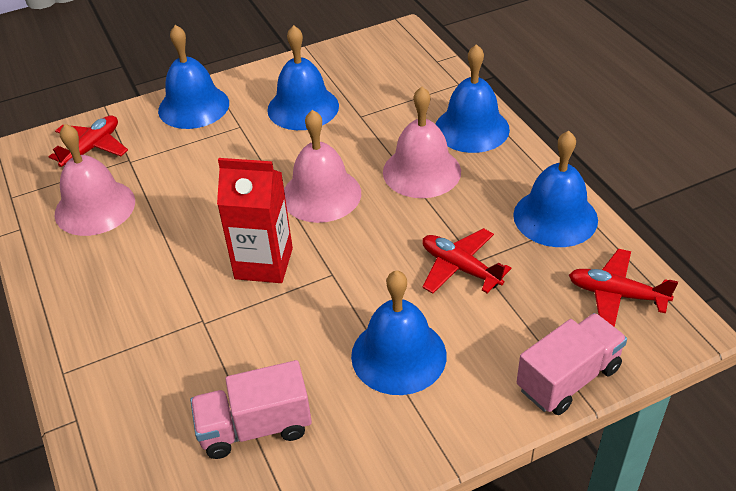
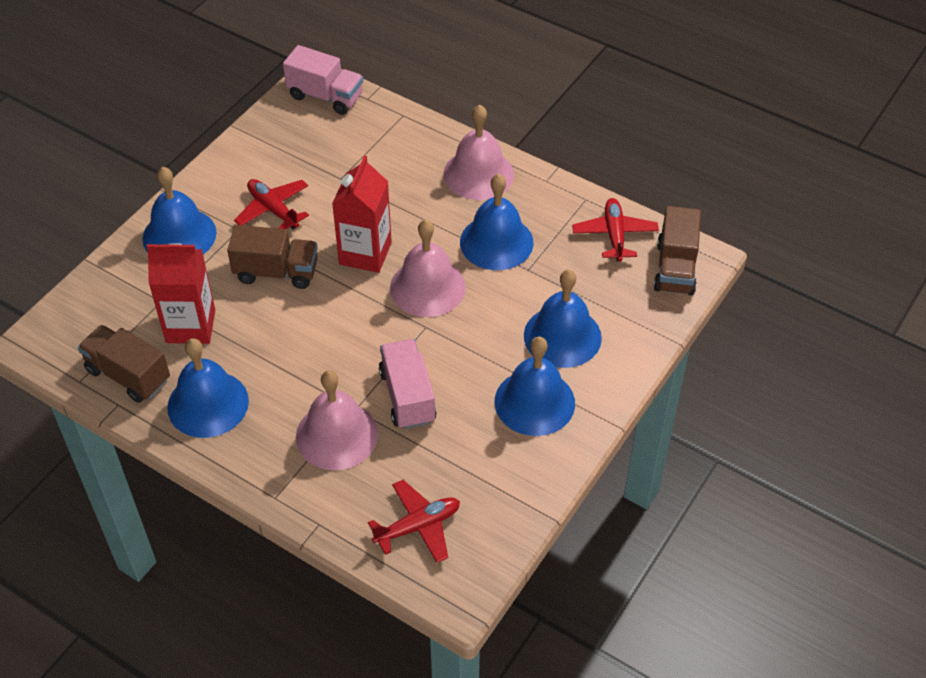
brown truck: 0 -> 3
red carton: 1 -> 2

